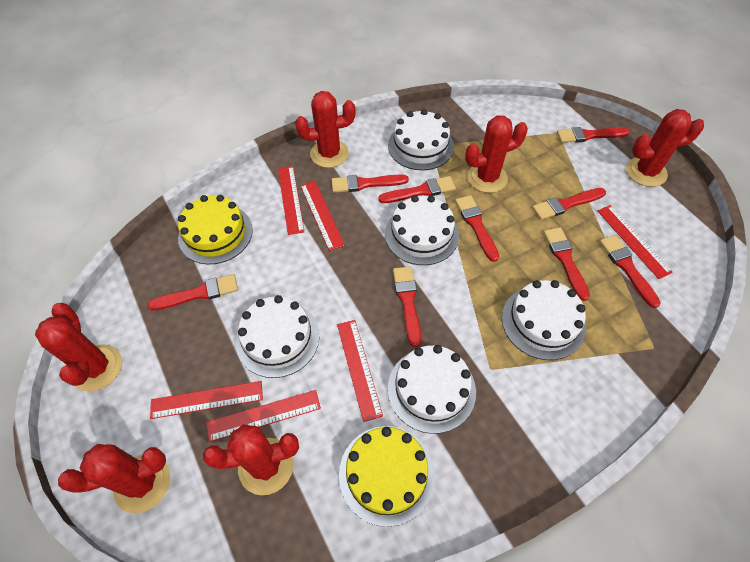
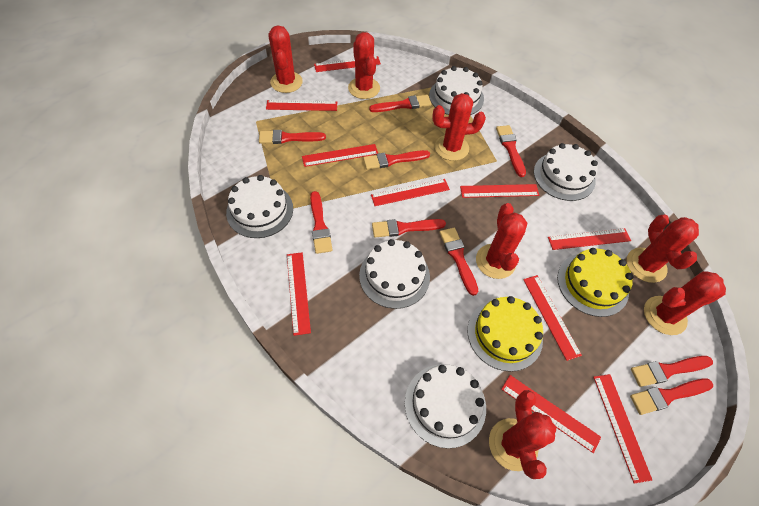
red cactus: 6 -> 7
red ruler: 6 -> 10

